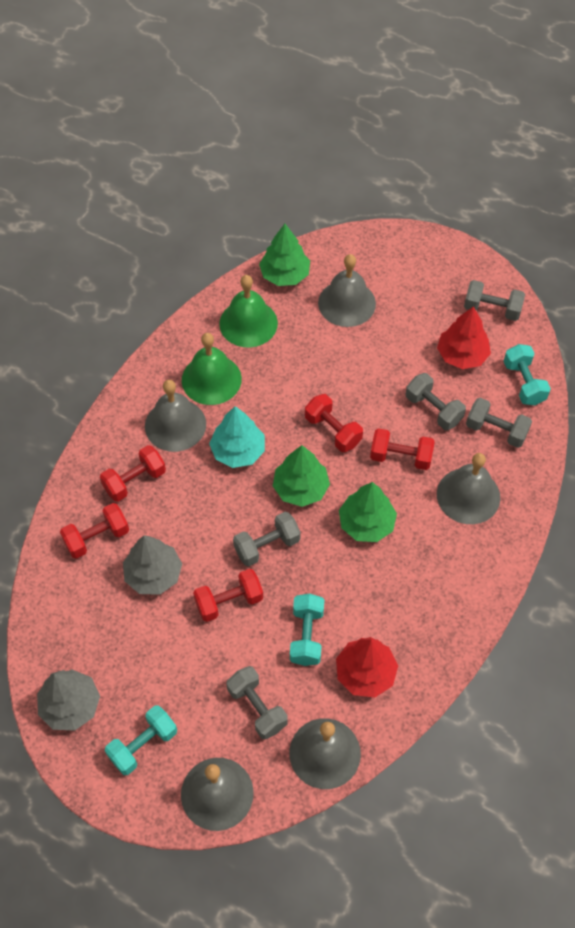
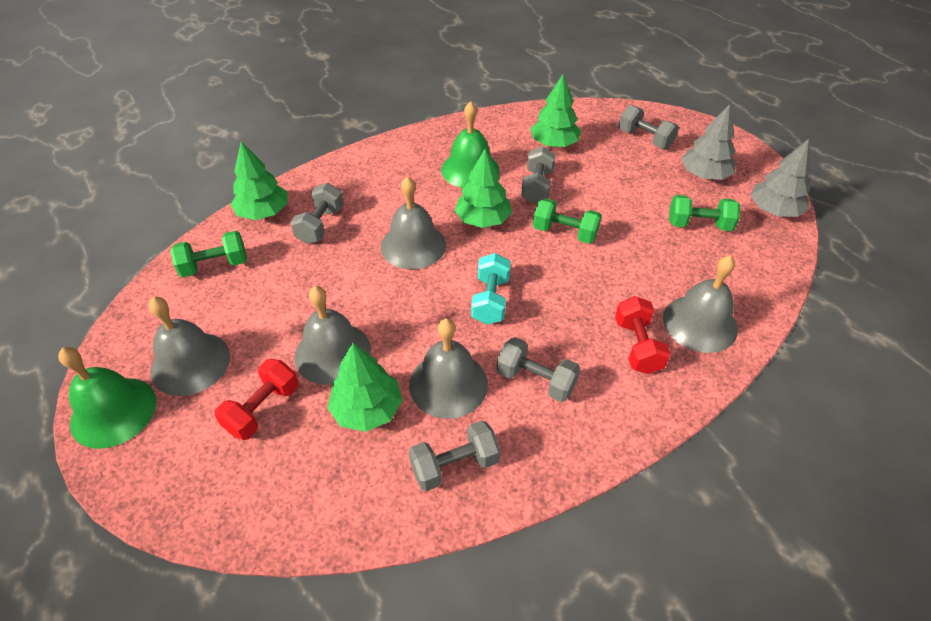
green dumbbell: 0 -> 3
green tree: 3 -> 4
red dumbbell: 5 -> 2
red tree: 2 -> 0
turquoise dumbbell: 3 -> 1
turquoise tree: 1 -> 0

